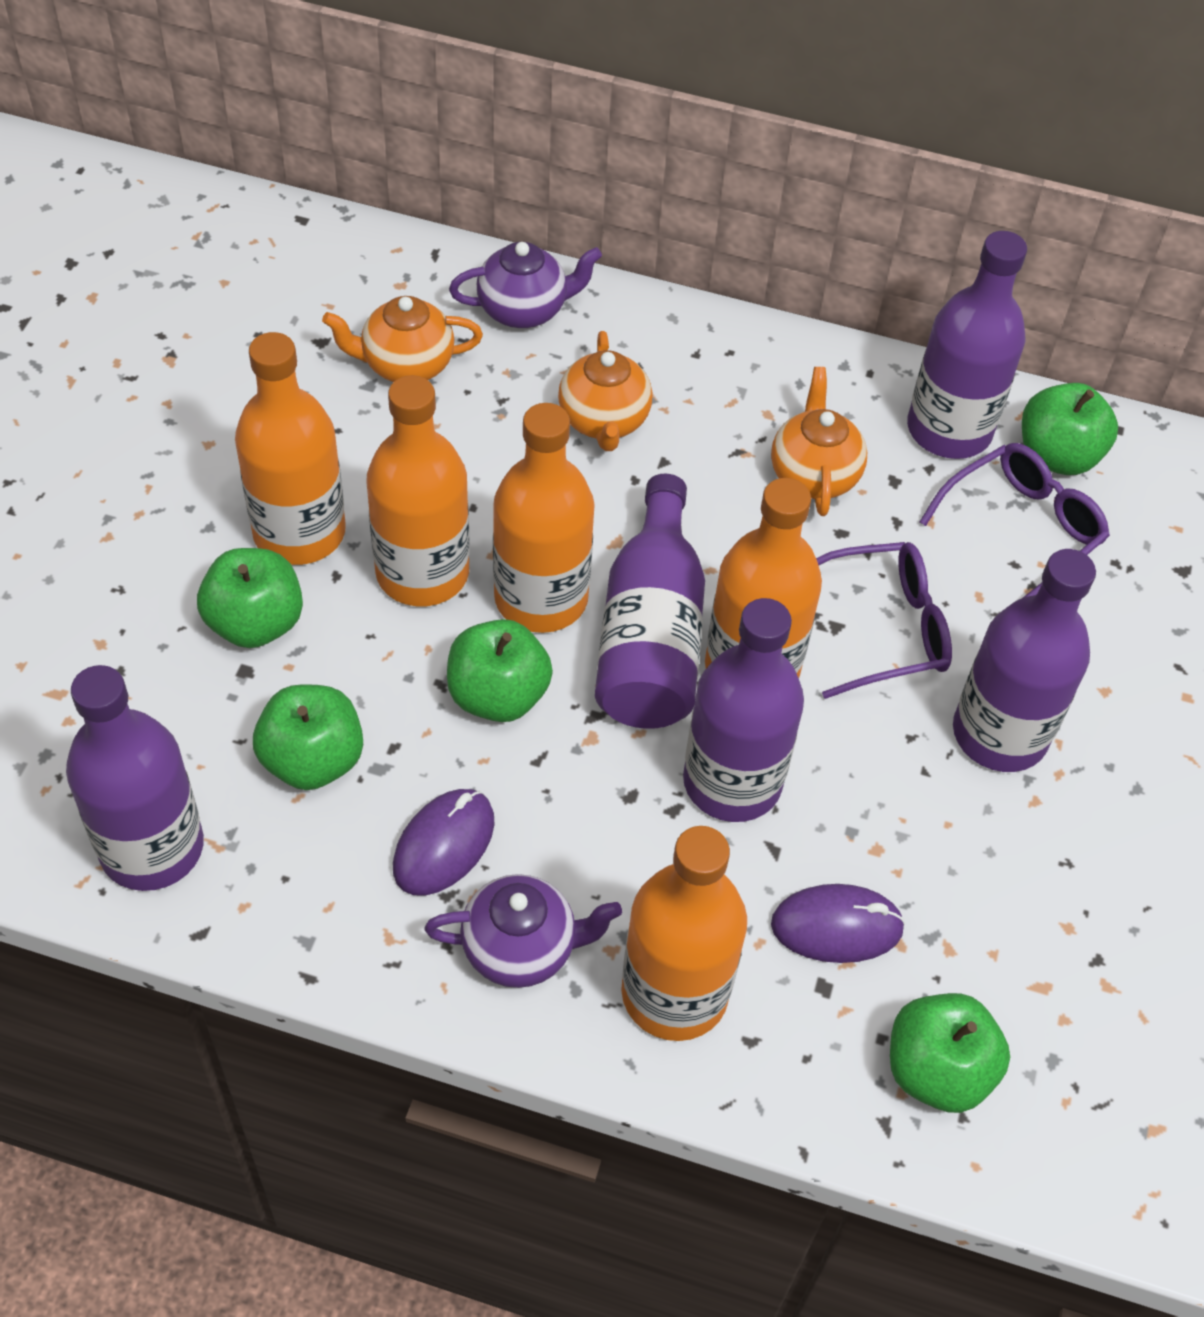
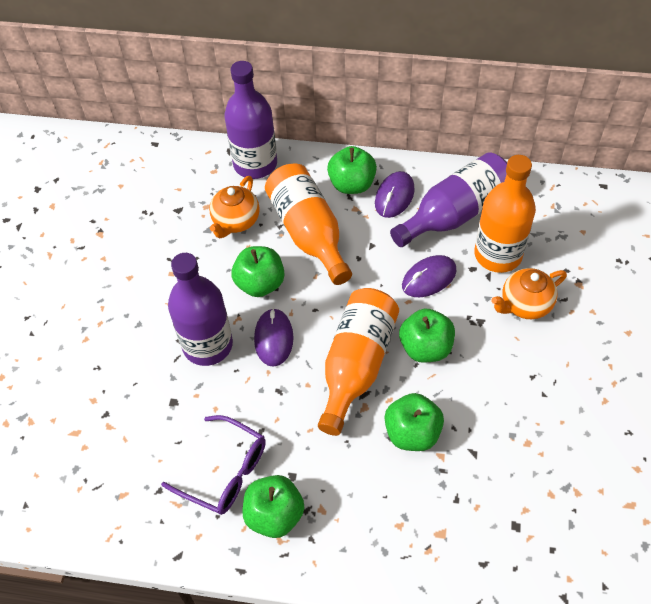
orange bottle: 5 -> 3
orange teapot: 3 -> 2
purple bottle: 5 -> 3
purple glasses: 2 -> 1
purple mouse: 2 -> 3
purple teapot: 2 -> 0

